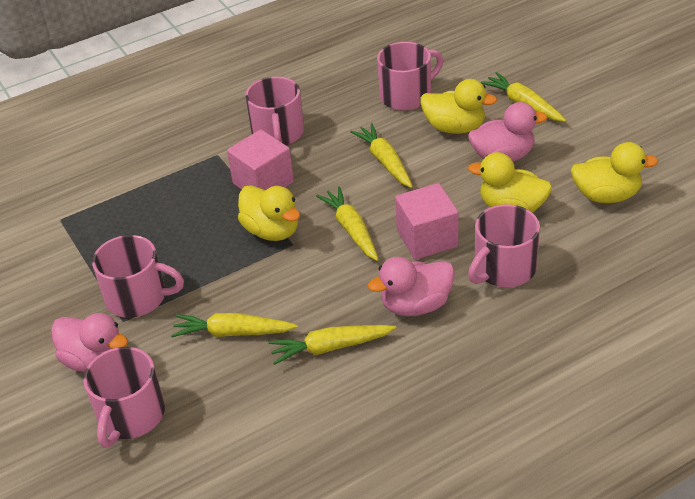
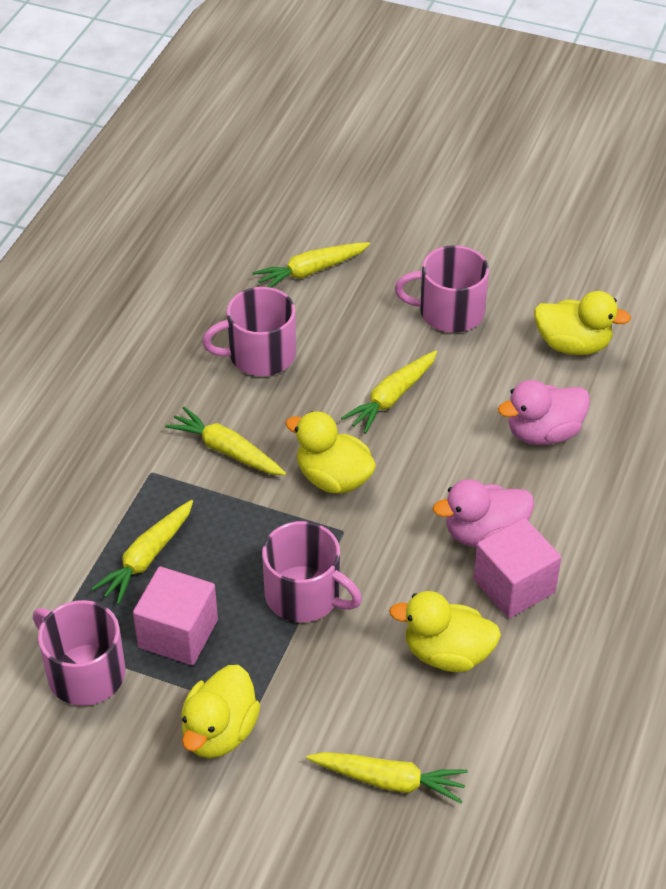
pink duck: 3 -> 2
pink mug: 5 -> 4

